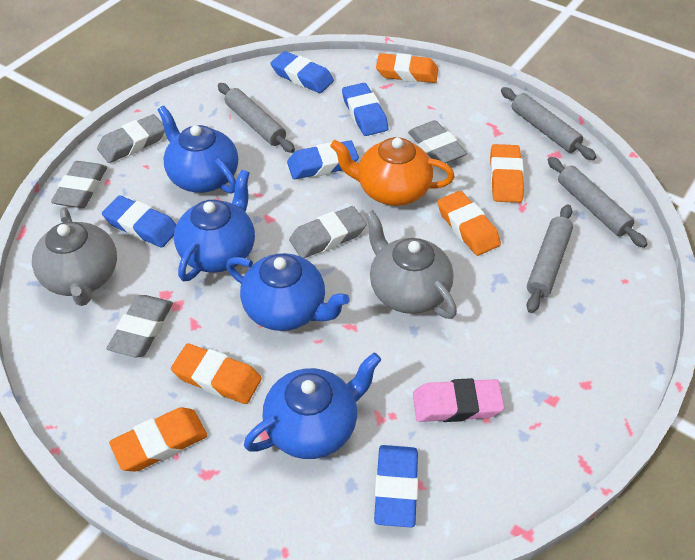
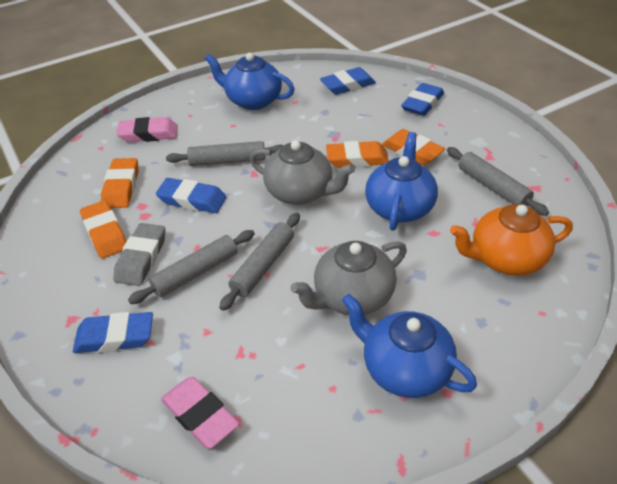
blue eraser: 5 -> 4
blue teapot: 4 -> 3
grey eraser: 5 -> 1
orange eraser: 5 -> 4
pink eraser: 1 -> 2

